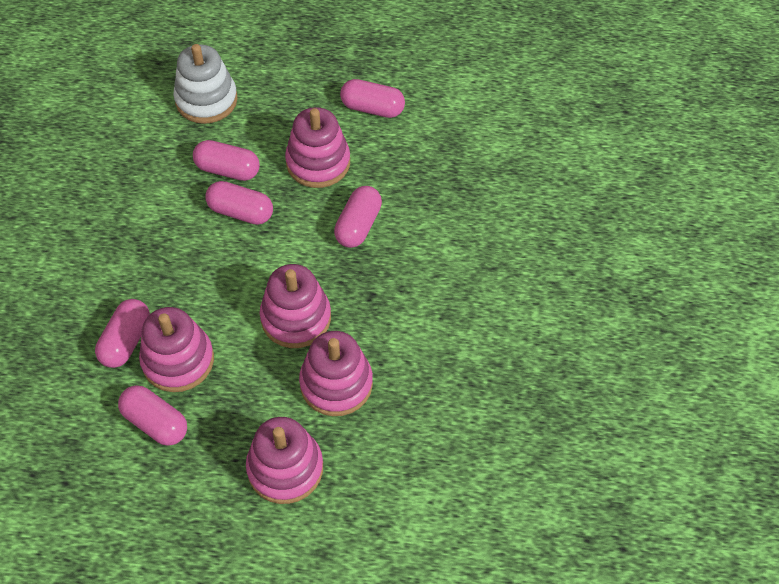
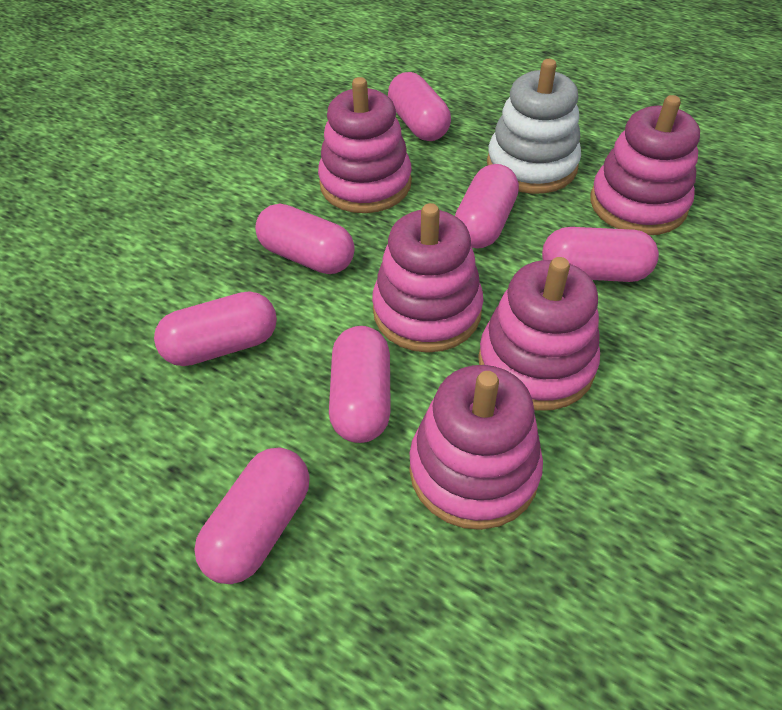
pink capsule: 6 -> 7

